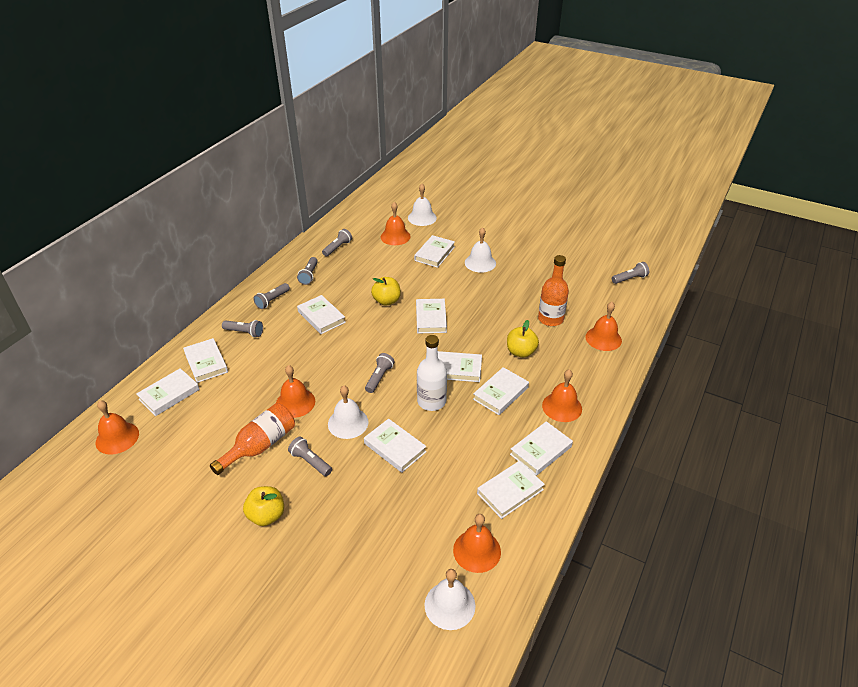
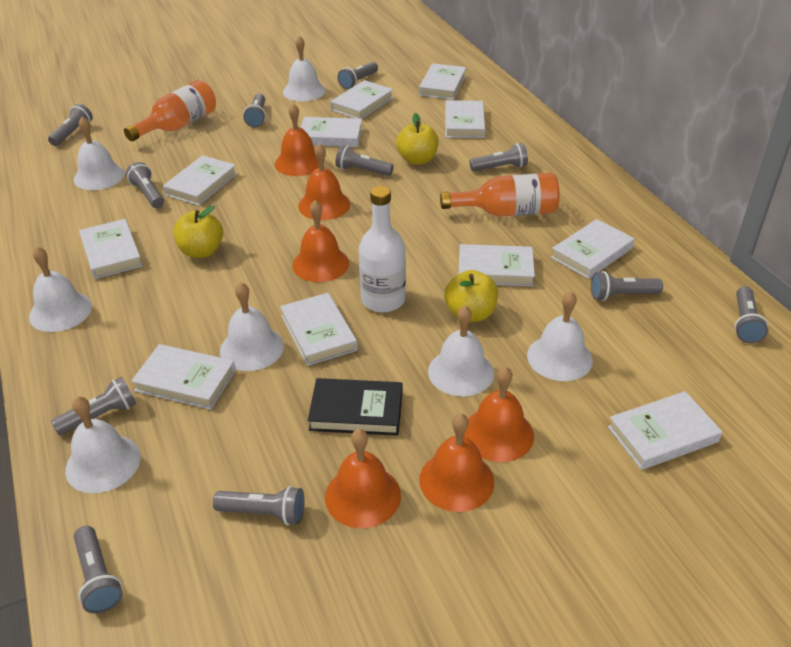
black book: 0 -> 1
grey flashlight: 7 -> 11
white bell: 4 -> 7
white book: 10 -> 11

